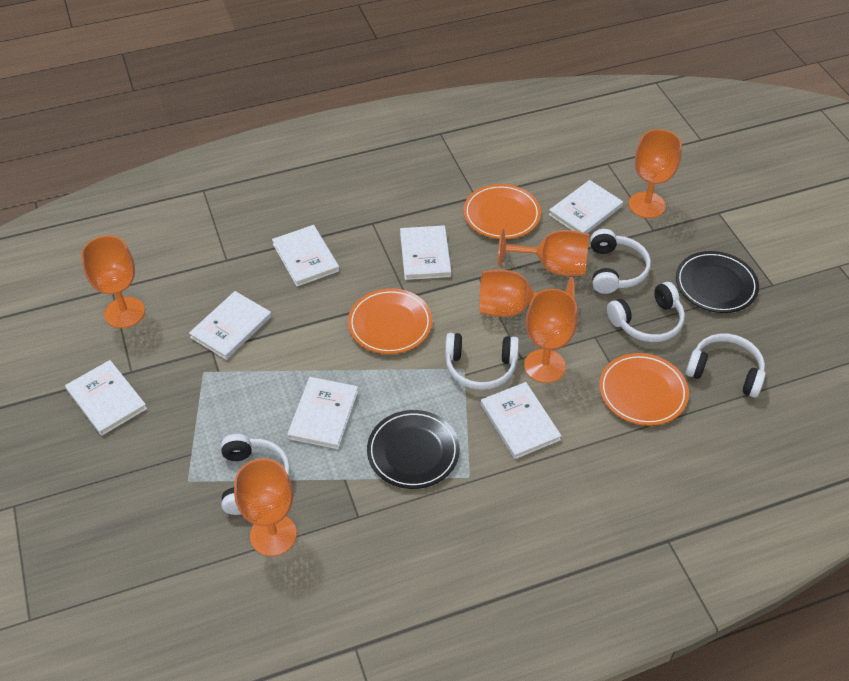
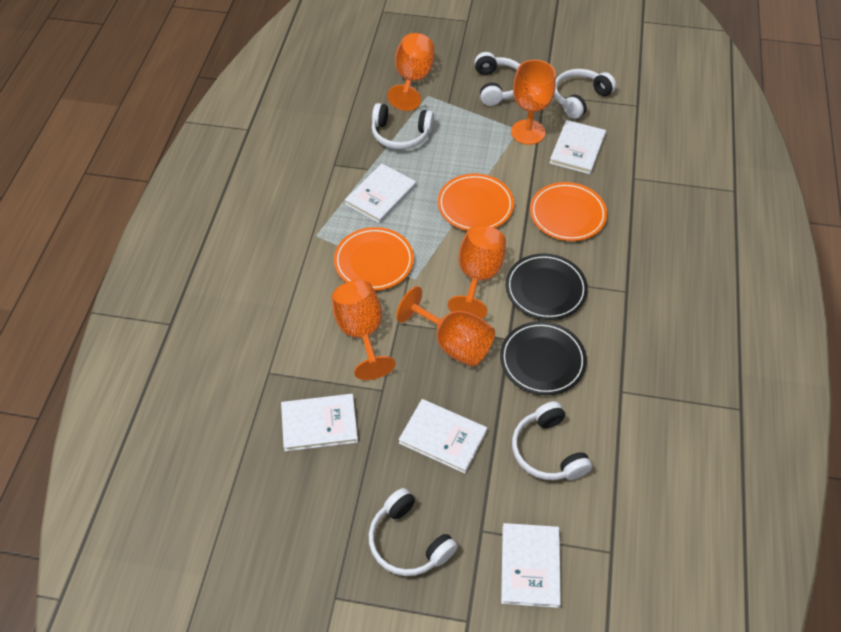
orange goblet: 6 -> 5
white book: 7 -> 5

